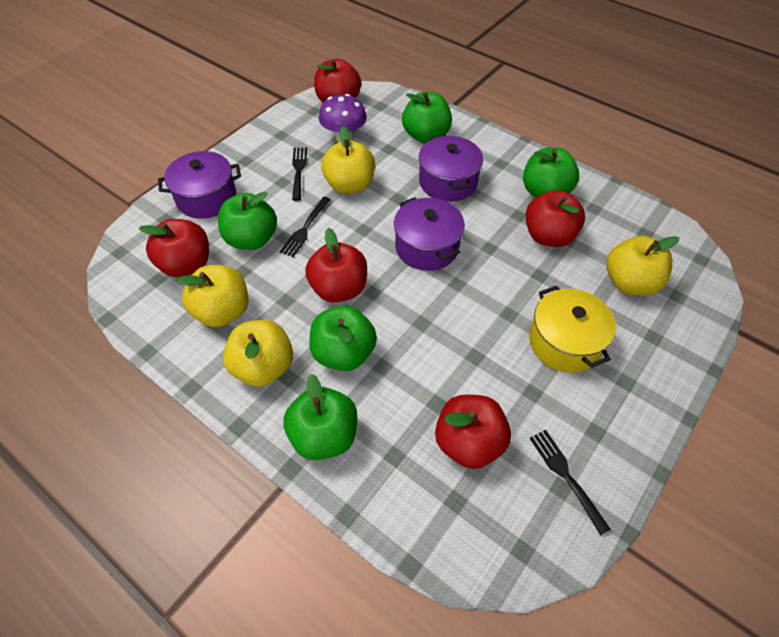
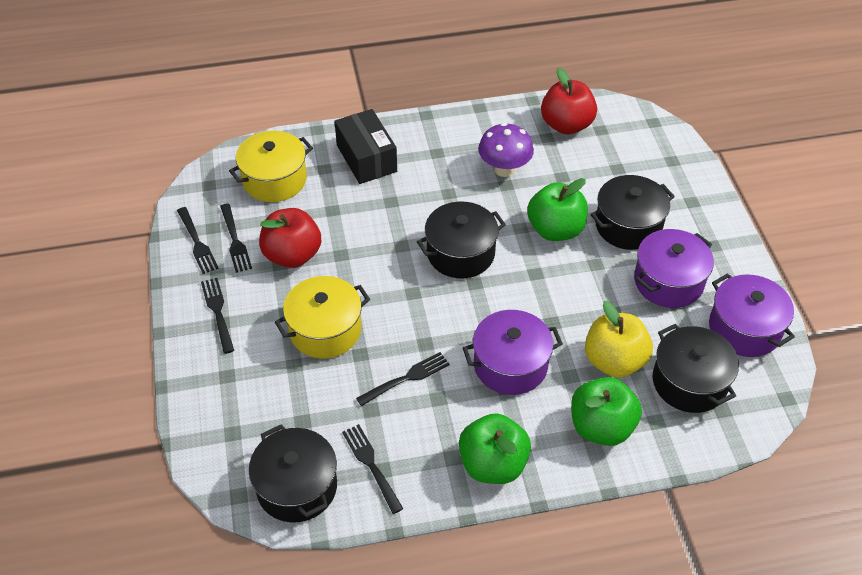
black box: 0 -> 1
black fork: 3 -> 5
black pot: 0 -> 4
green apple: 5 -> 3
red apple: 5 -> 2
yellow apple: 4 -> 1
yellow pot: 1 -> 2

